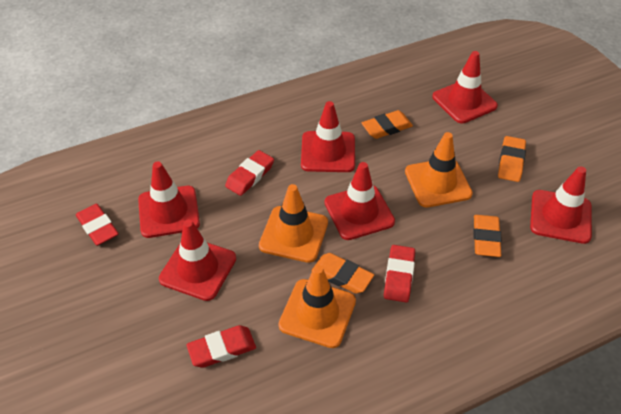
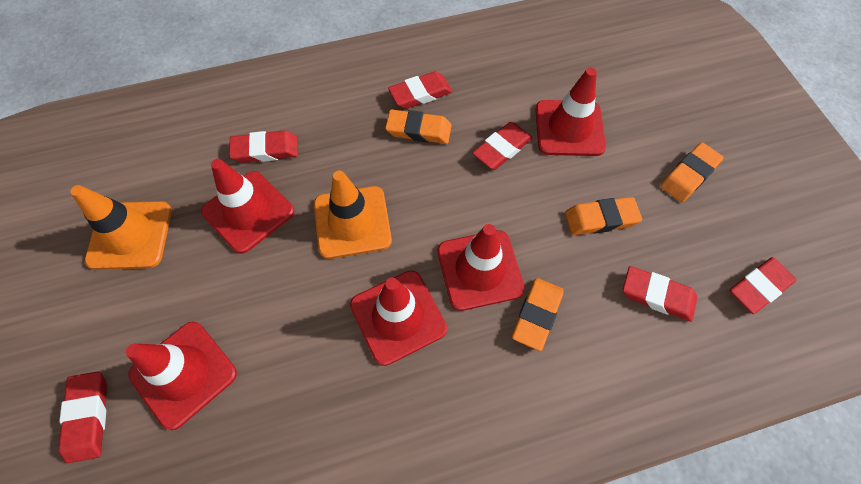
orange traffic cone: 3 -> 2
red eraser: 4 -> 6
red traffic cone: 6 -> 5

